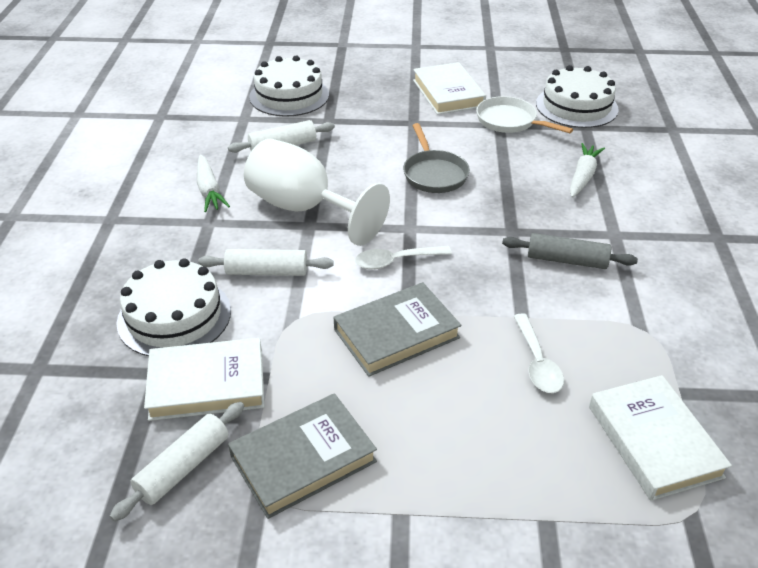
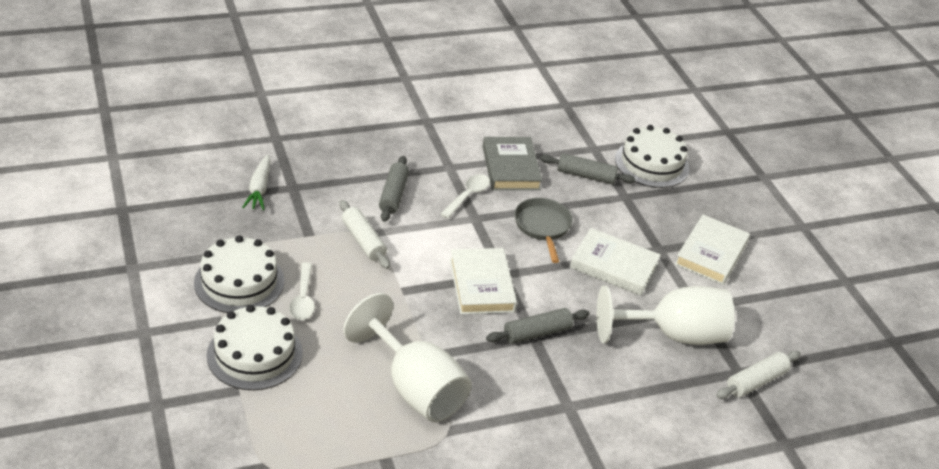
grey book: 2 -> 1
grey rolling pin: 1 -> 3
white carrot: 2 -> 1
white goblet: 1 -> 2
white pan: 1 -> 0
white rolling pin: 3 -> 2

